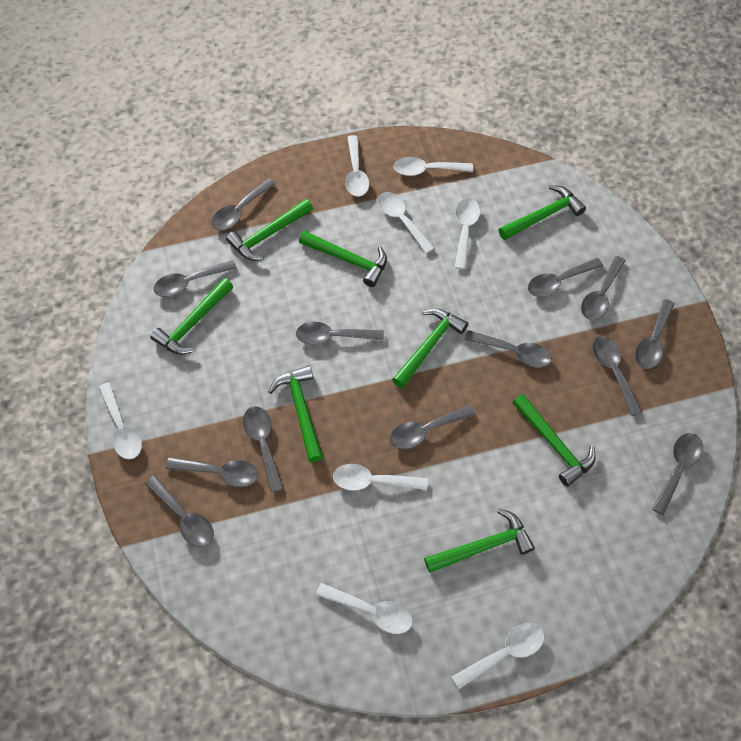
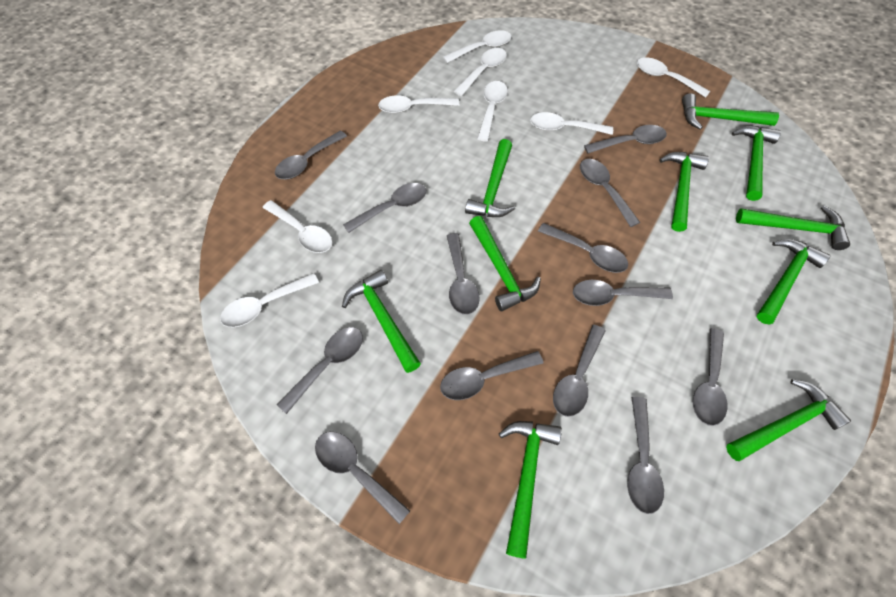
green hammer: 8 -> 10

